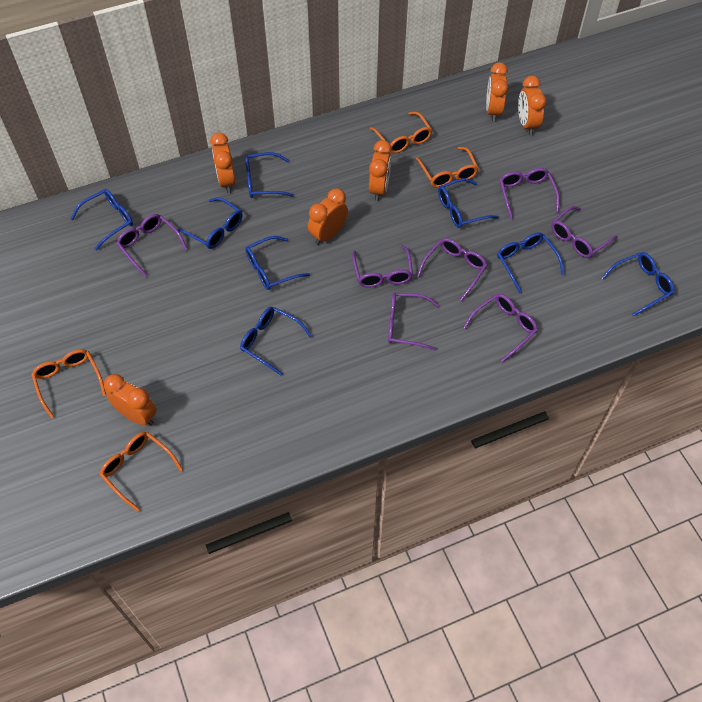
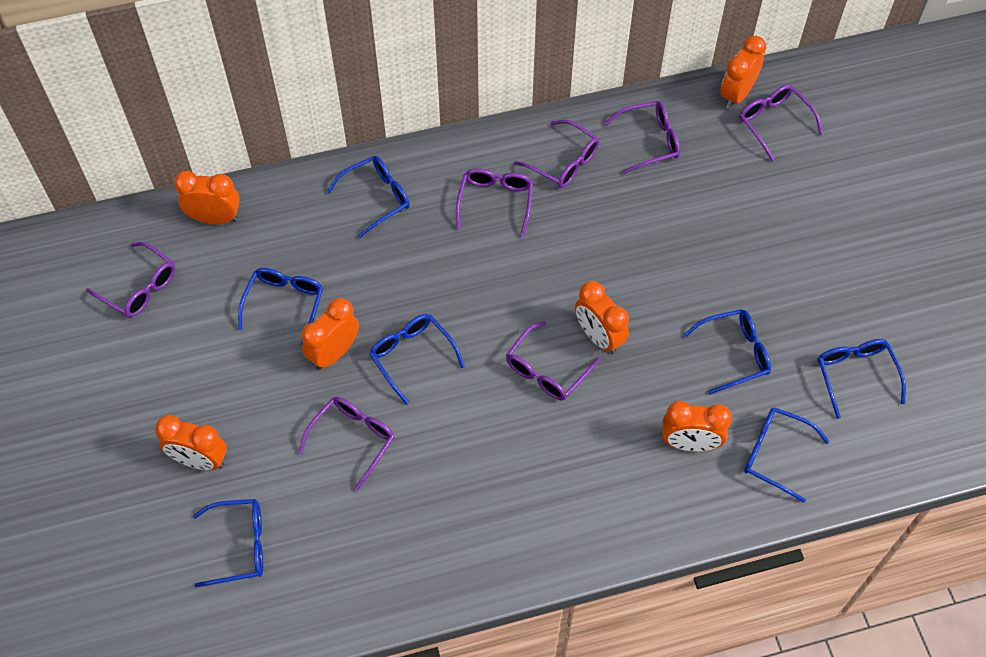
blue glasses: 8 -> 7
orange glasses: 4 -> 0

